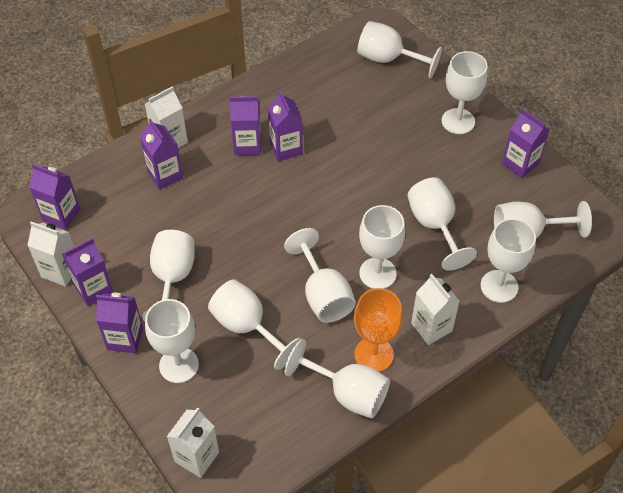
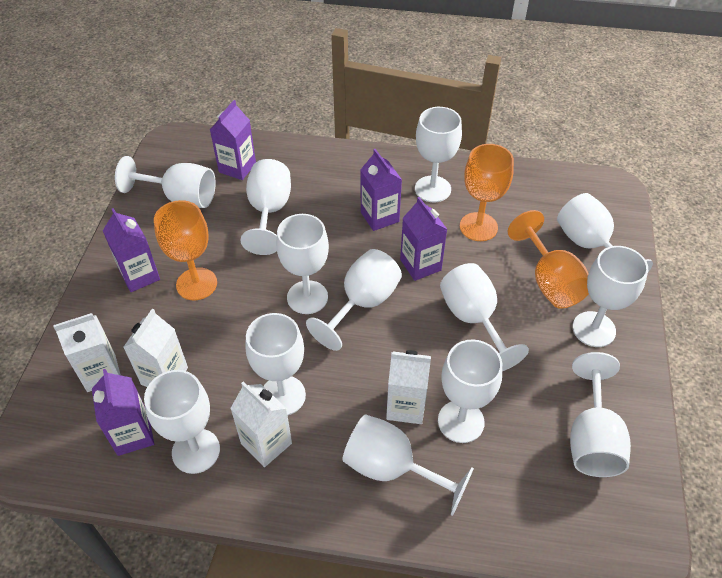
orange goblet: 1 -> 3
purple carton: 7 -> 5
white goblet: 11 -> 13

